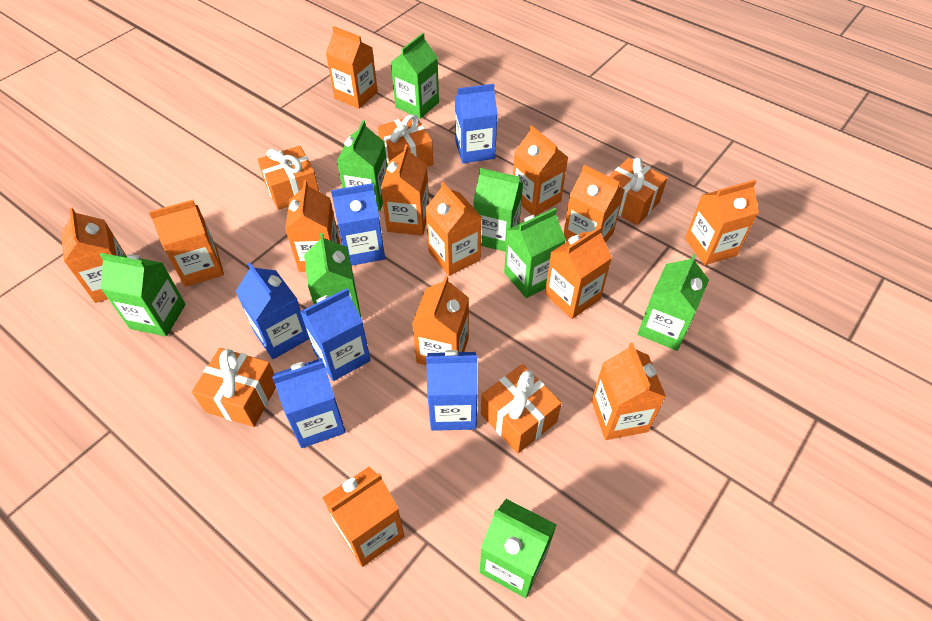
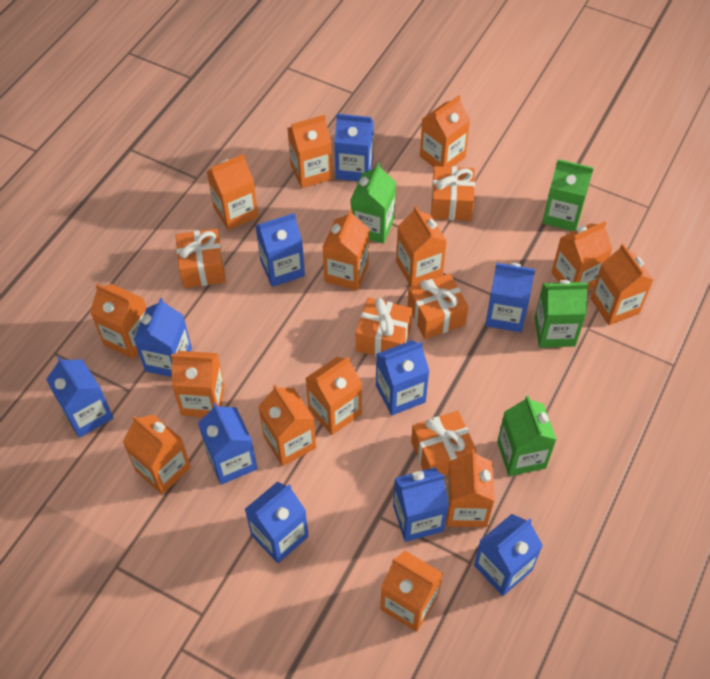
blue carton: 6 -> 10
green carton: 8 -> 4
orange carton: 13 -> 14

